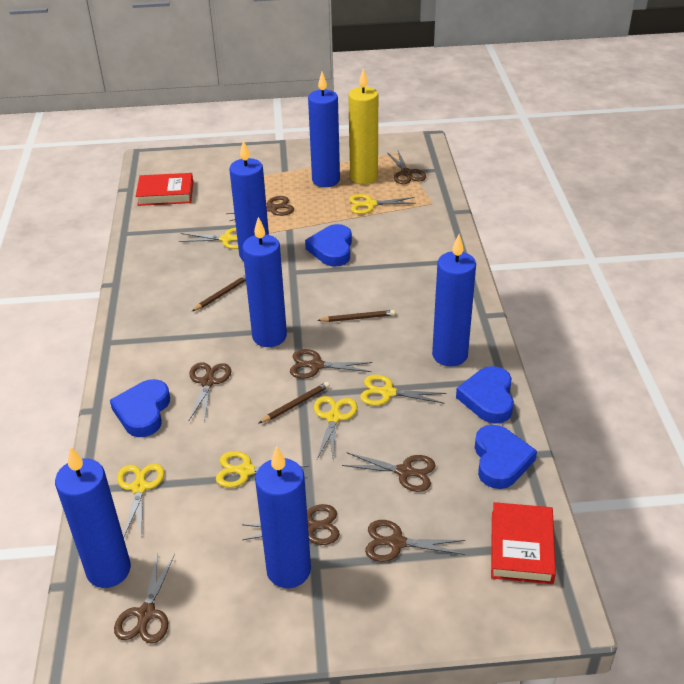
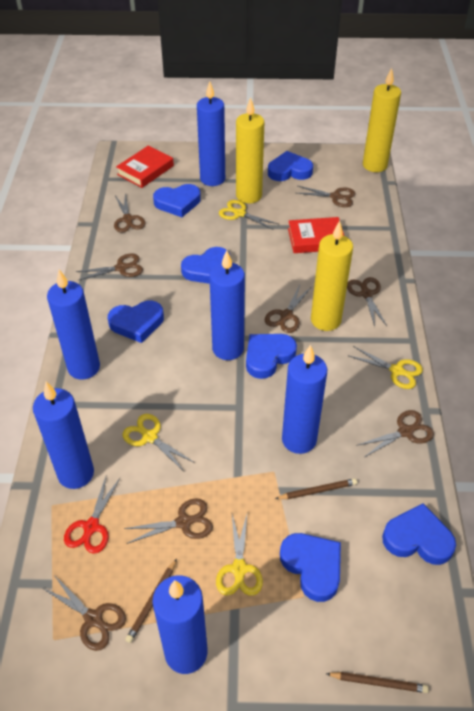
blue heart: 4 -> 7
red scissors: 0 -> 1
yellow candle: 1 -> 3
yellow scissors: 6 -> 4

